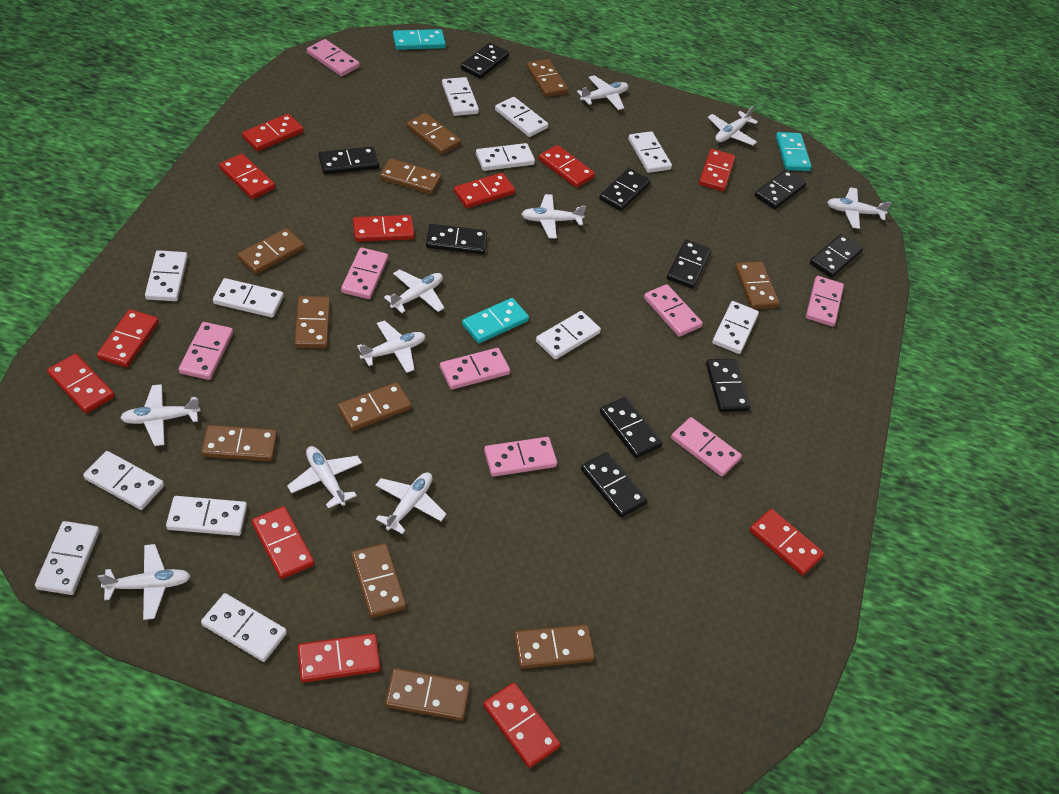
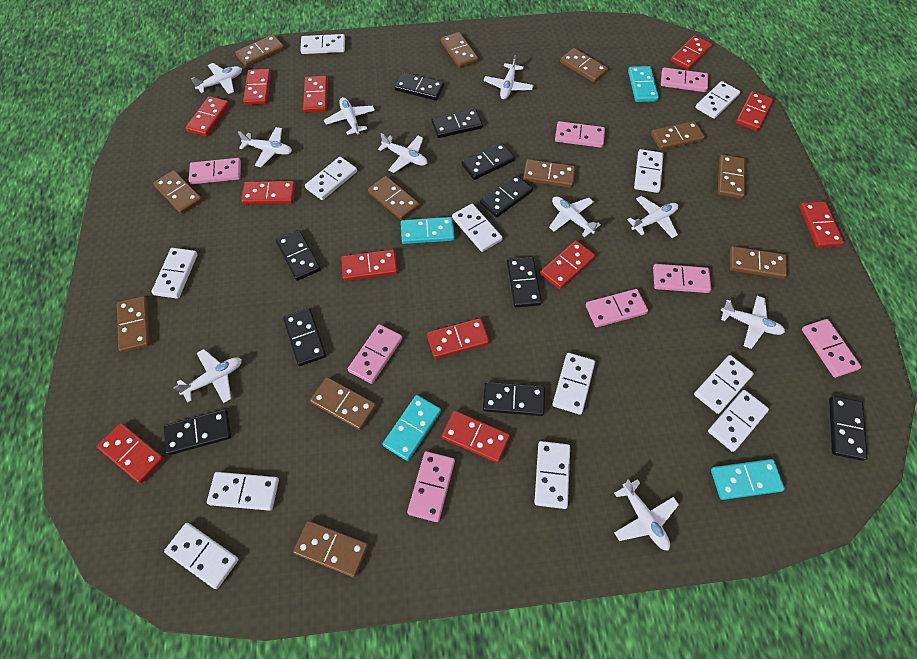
brown domino: 11 -> 12
turquoise domino: 3 -> 4

